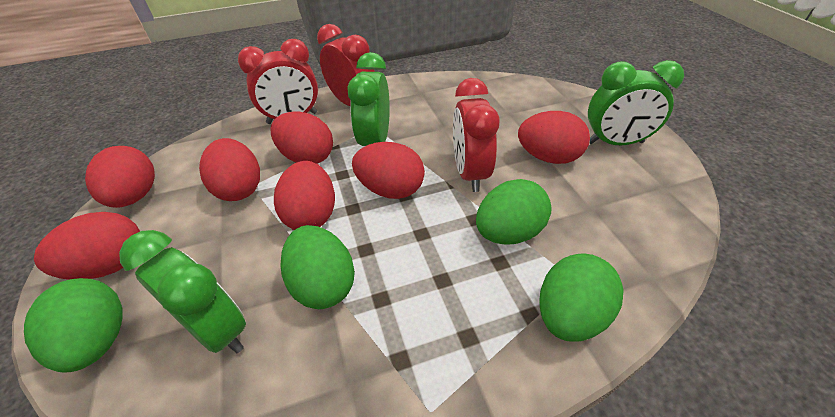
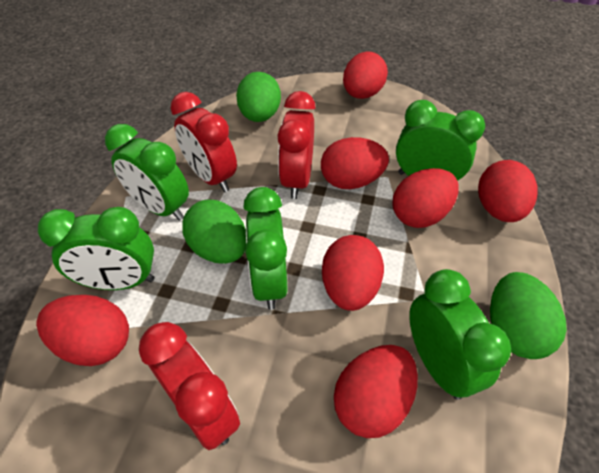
green clock: 3 -> 5
green egg: 4 -> 3

